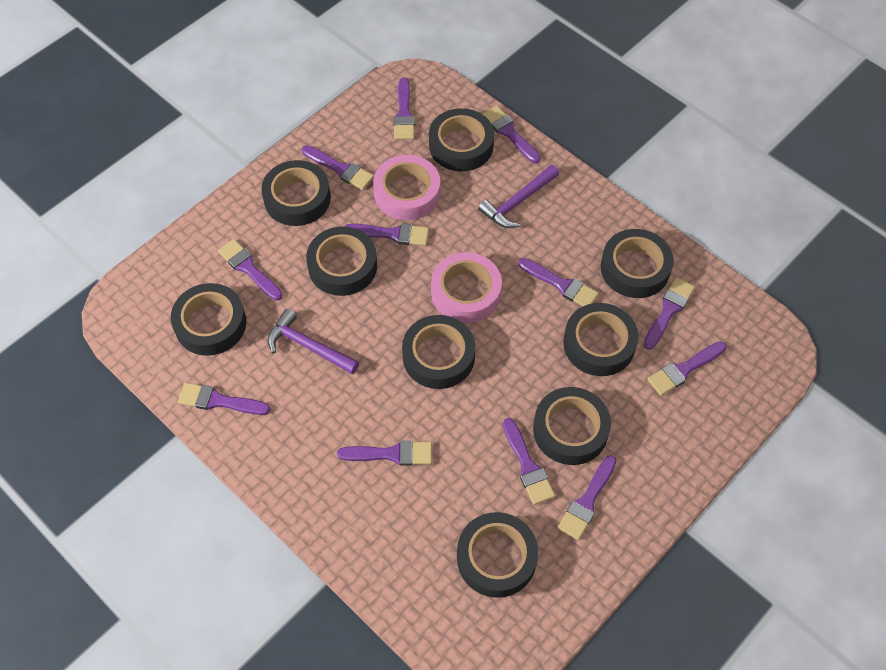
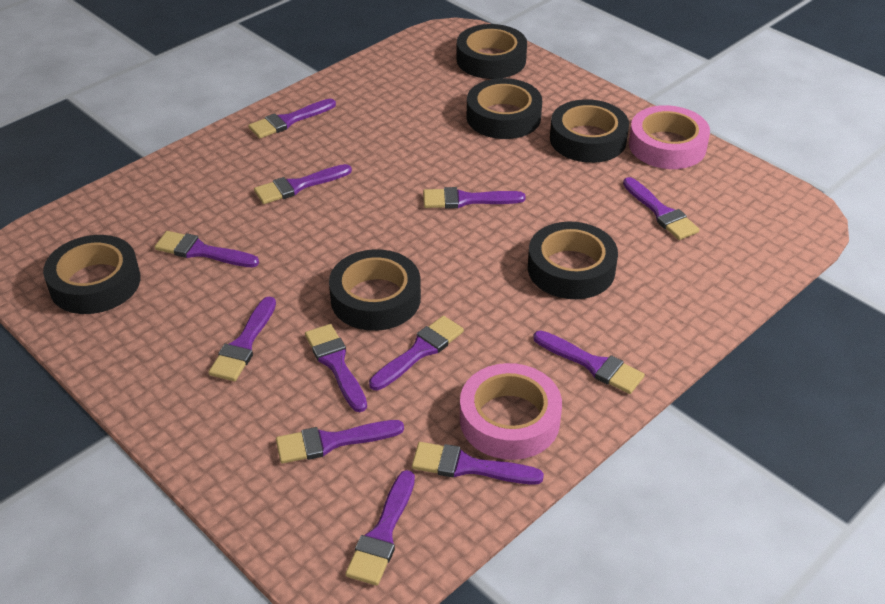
black tape: 9 -> 6
purple hammer: 2 -> 0

